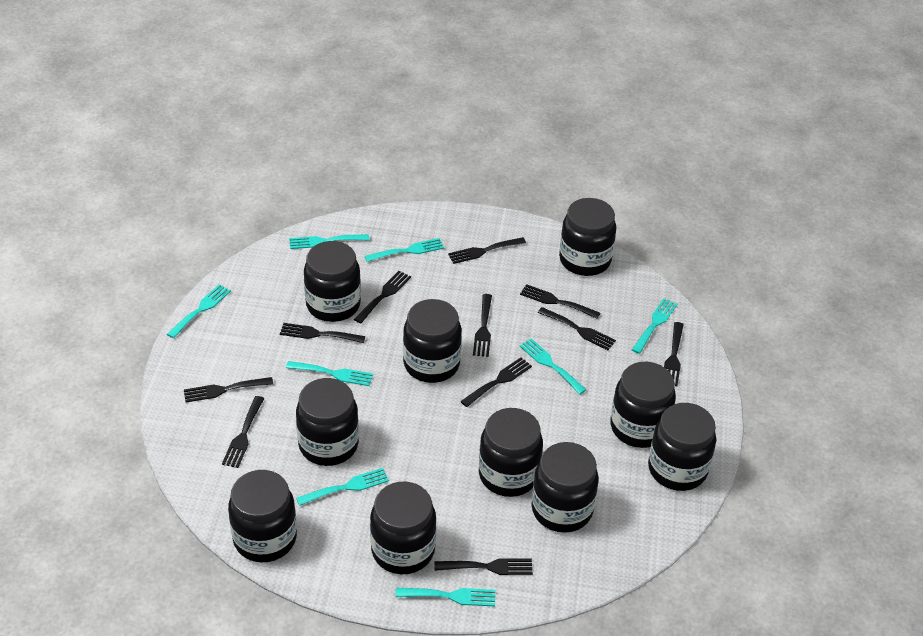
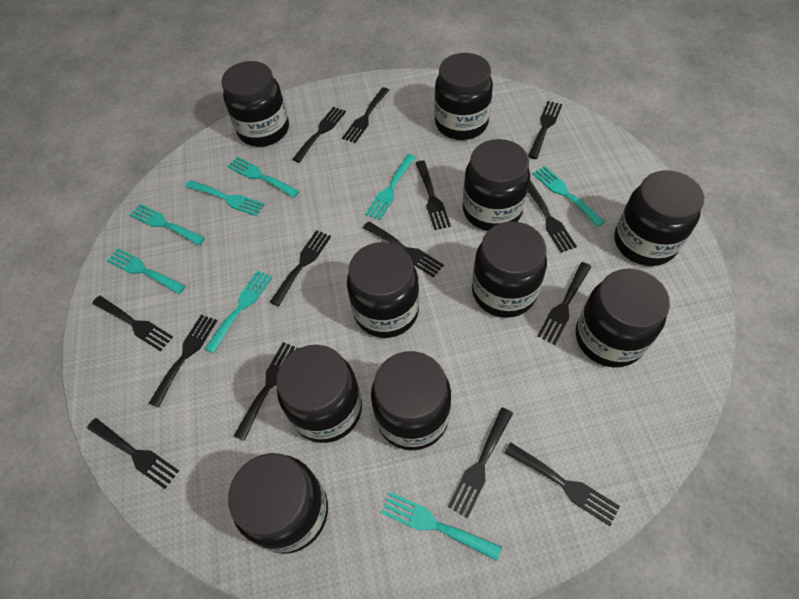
black fork: 11 -> 14

